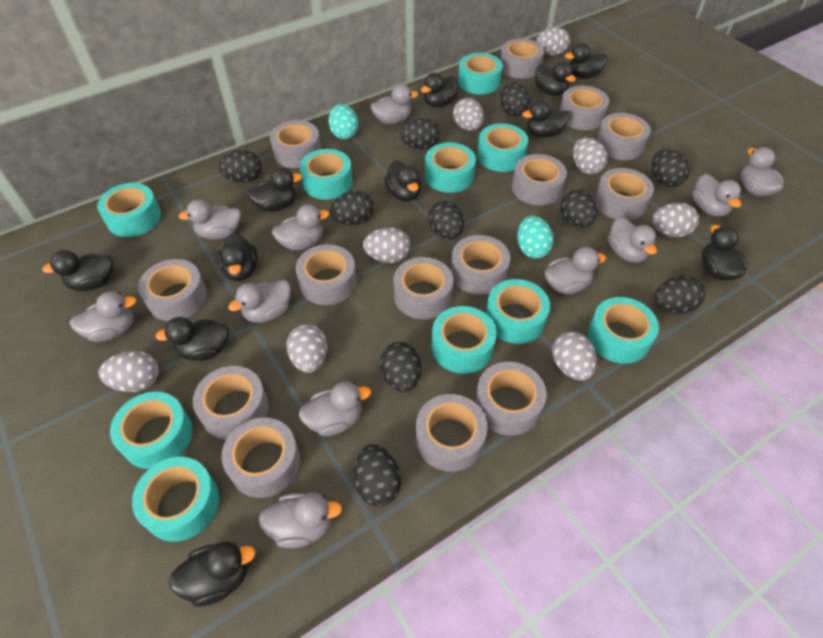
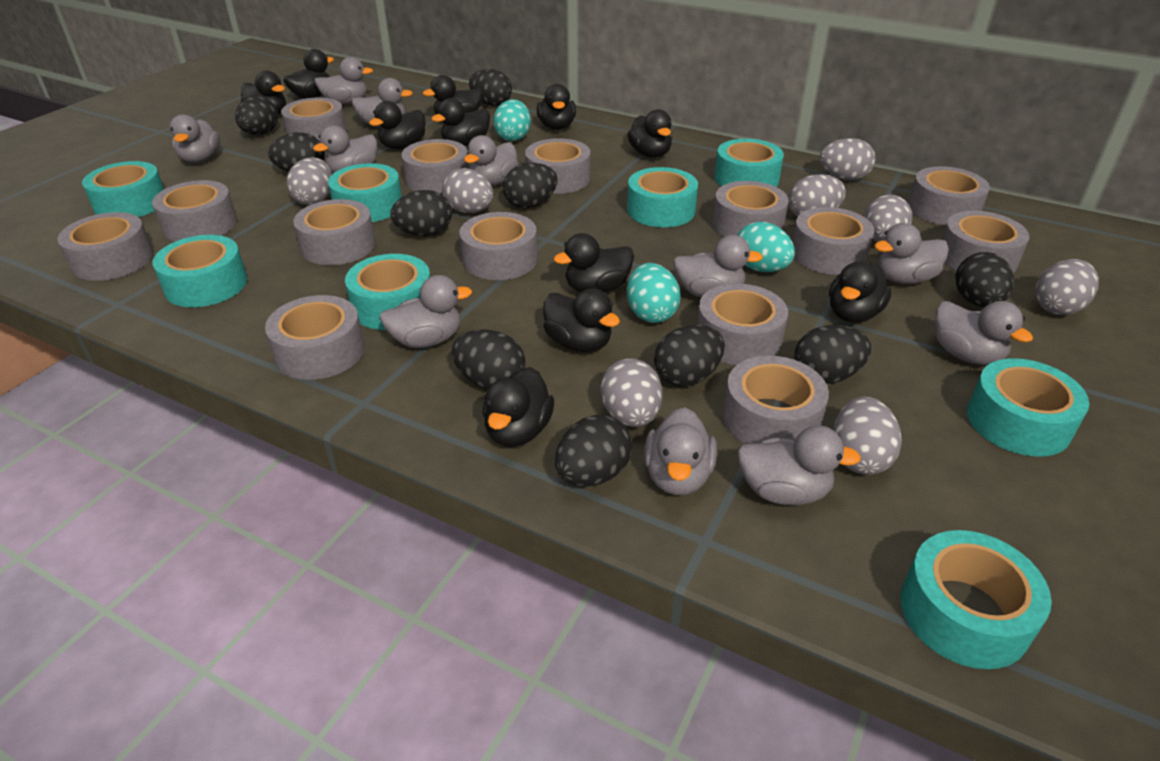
turquoise egg: 2 -> 3
turquoise tape: 10 -> 8

